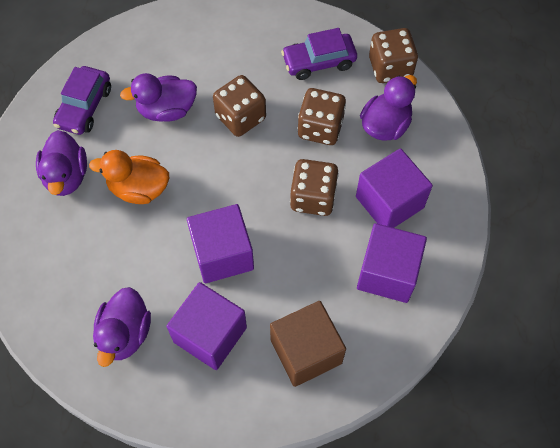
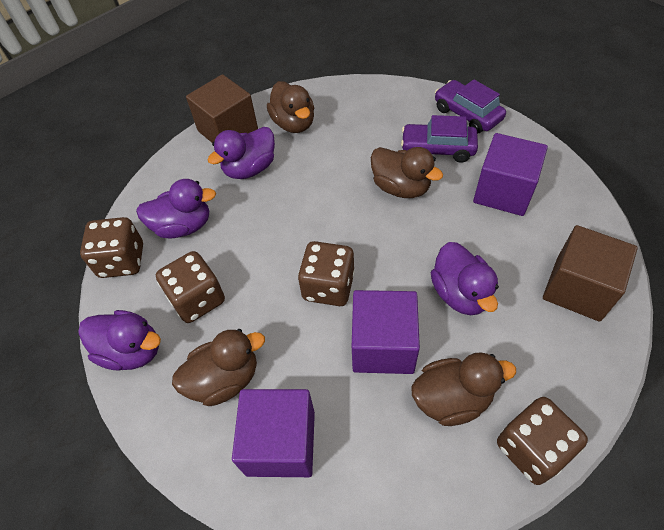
brown cube: 1 -> 2
brown duck: 0 -> 4
orange duck: 1 -> 0
purple cube: 4 -> 3

